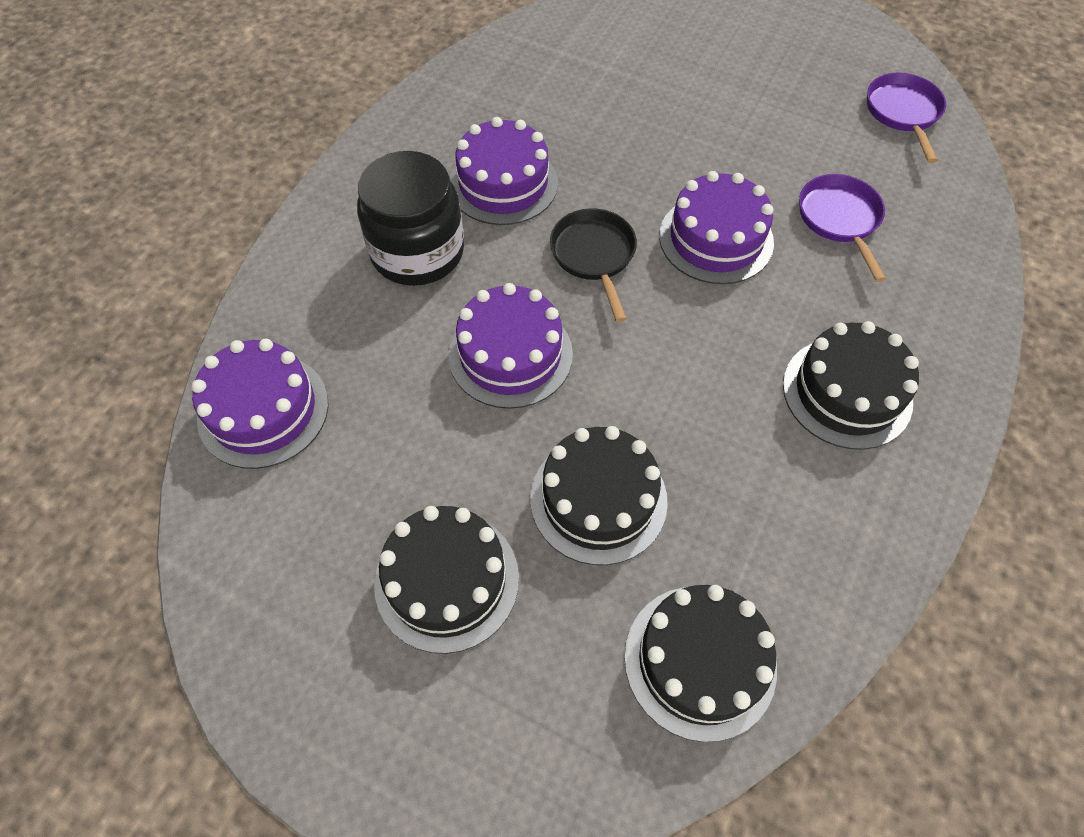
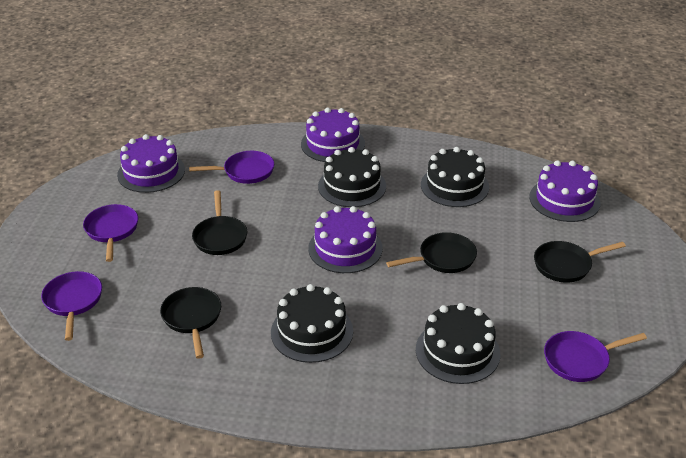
black jar: 1 -> 0
black pan: 1 -> 4
purple pan: 2 -> 4

